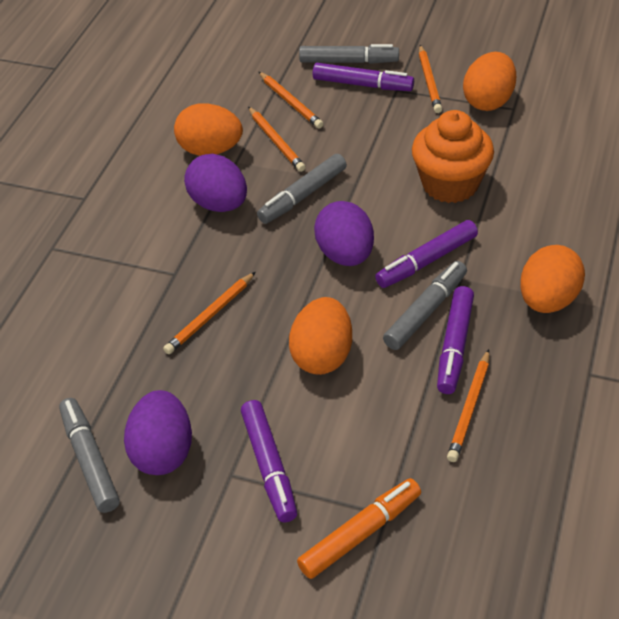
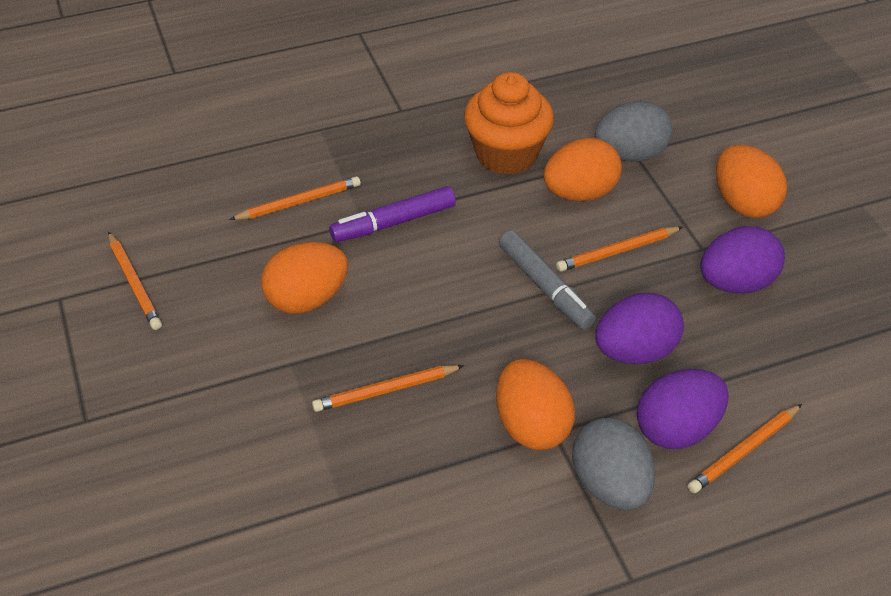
grey egg: 0 -> 2
grey marker: 4 -> 1
orange marker: 1 -> 0
purple marker: 4 -> 1

